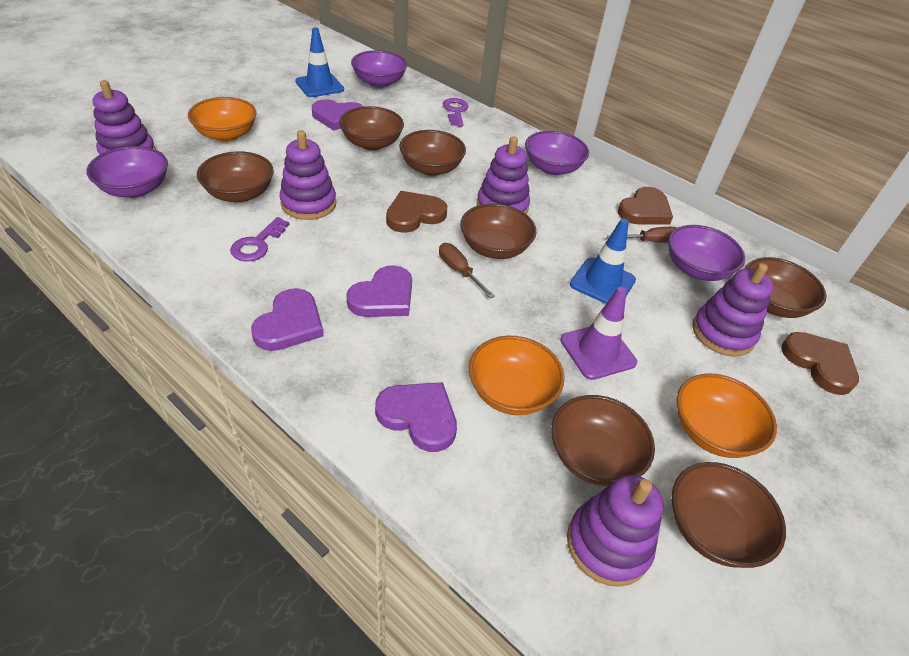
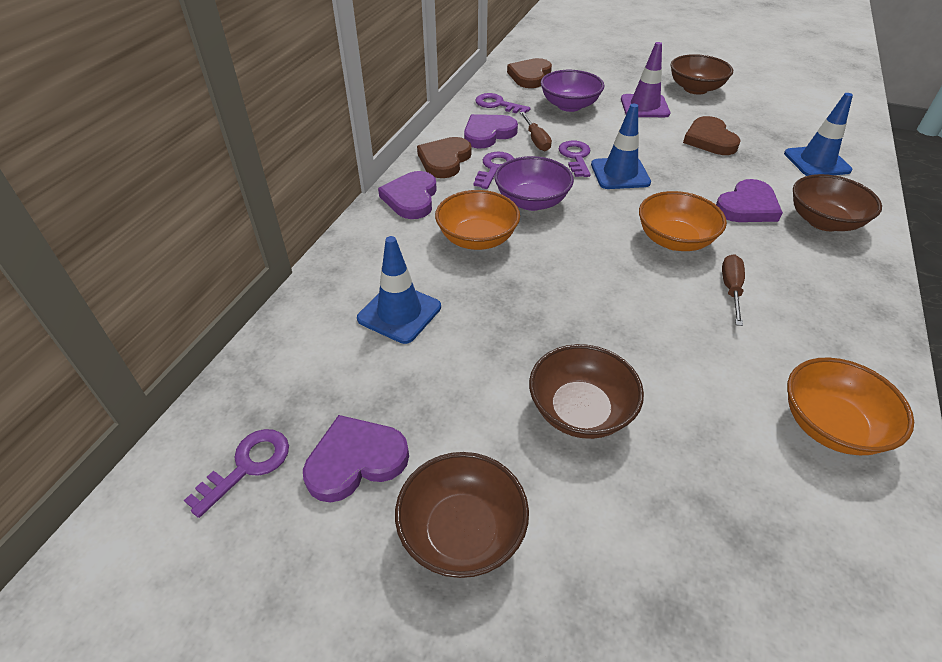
blue traffic cone: 2 -> 3
brown bowl: 7 -> 4
purple bowl: 4 -> 2
purple key: 2 -> 4
purple stacking toy: 5 -> 0

